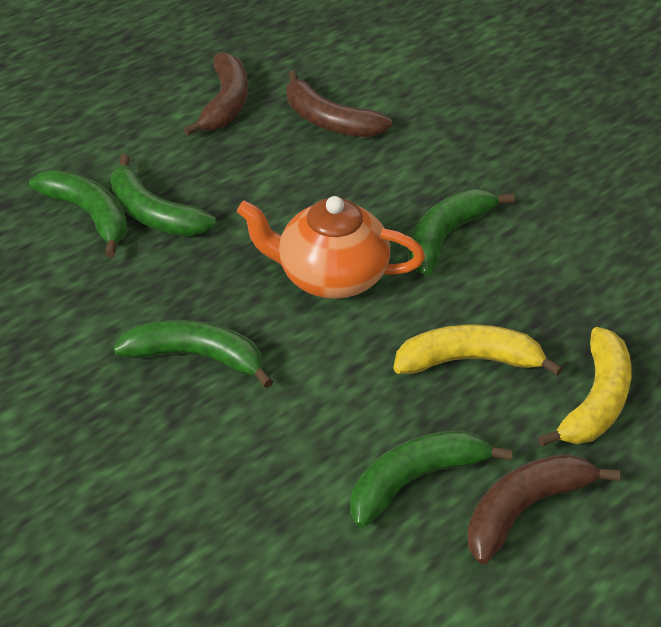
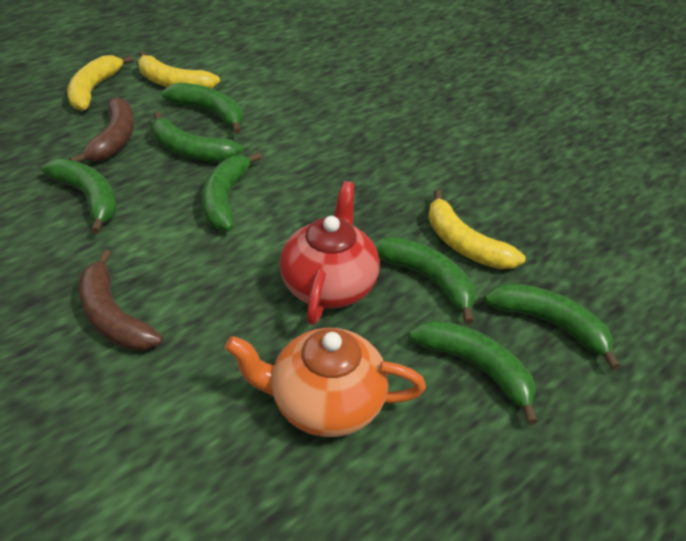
brown banana: 3 -> 2
green banana: 5 -> 7
red teapot: 0 -> 1
yellow banana: 2 -> 3

